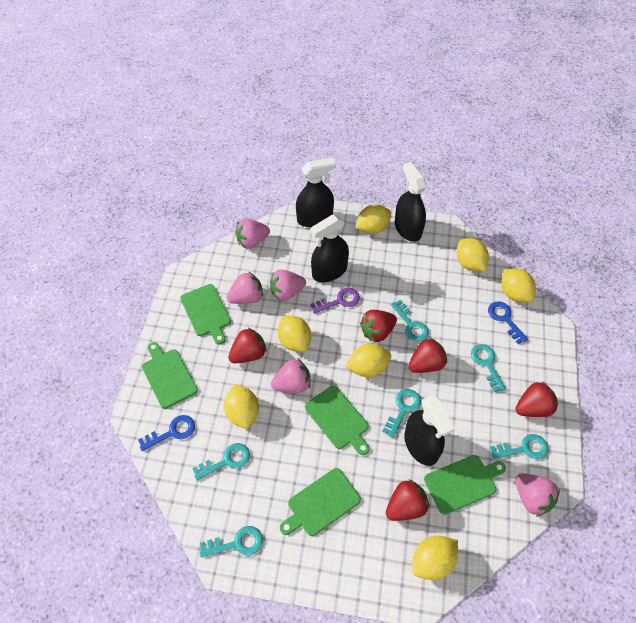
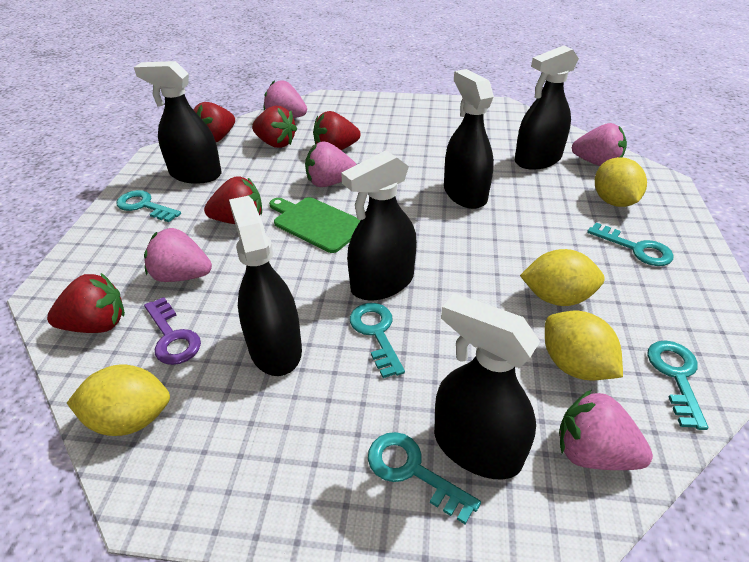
black spray bottle: 4 -> 6
blue key: 2 -> 0
green cutting board: 5 -> 1
turquoise key: 6 -> 5
yellow lemon: 7 -> 4

